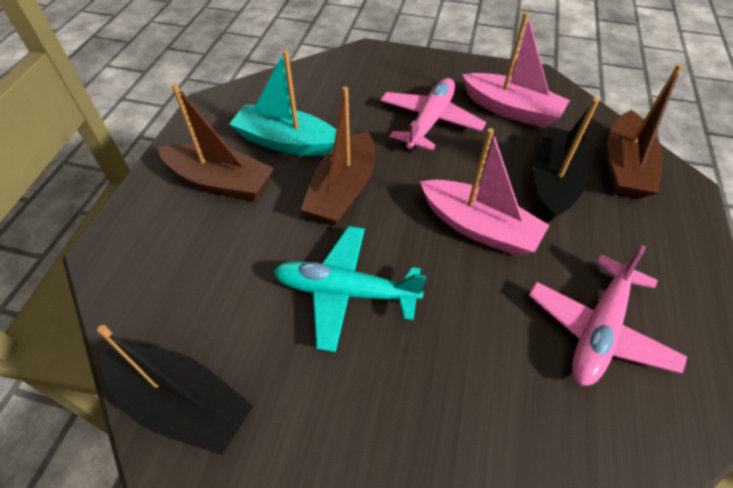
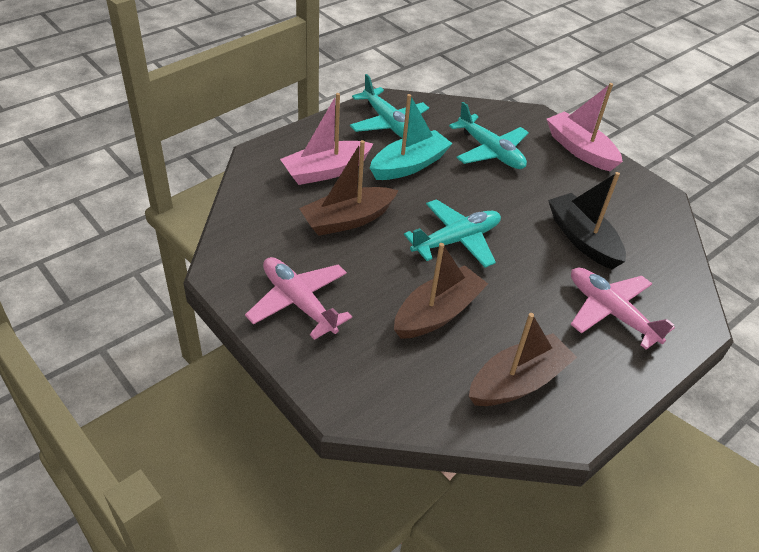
black boat: 2 -> 1
turquoise plane: 1 -> 3

